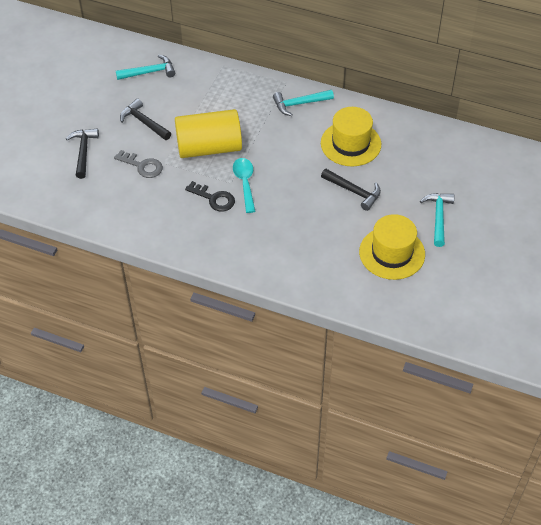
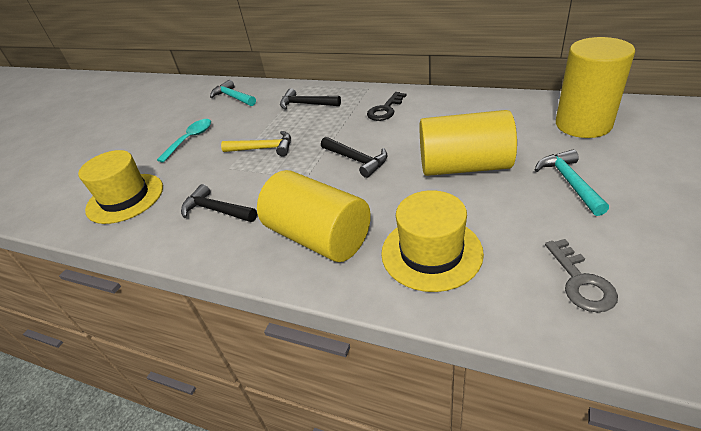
turquoise hammer: 3 -> 2
yellow cylinder: 1 -> 3
yellow hammer: 0 -> 1

